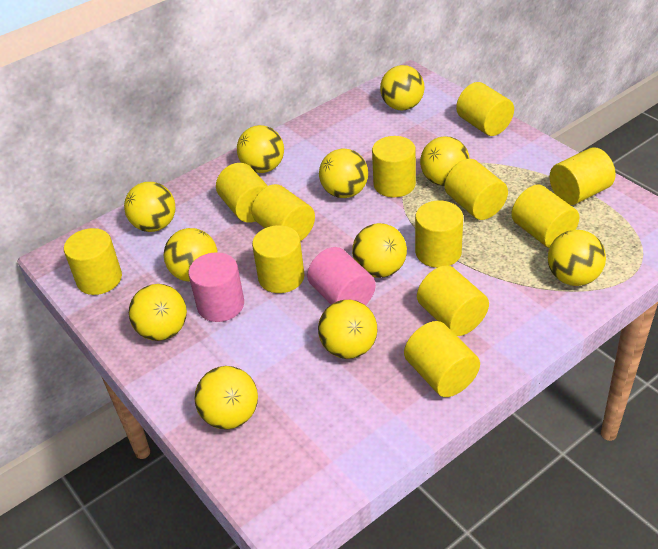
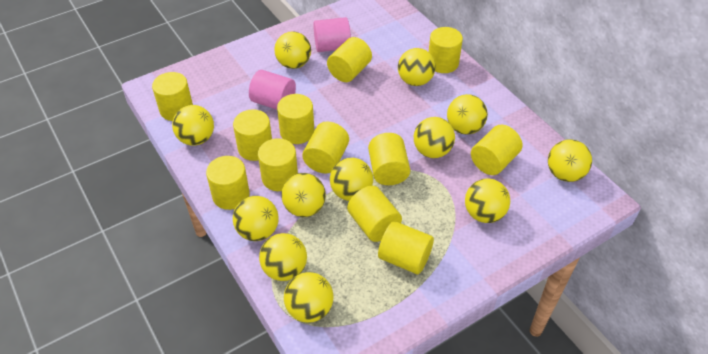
yellow ball: 11 -> 12

